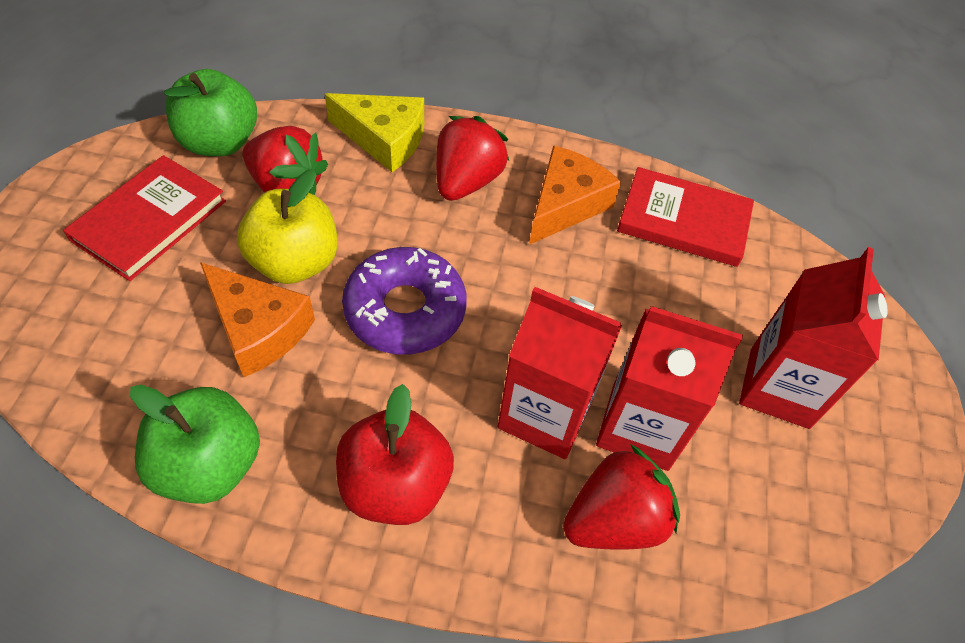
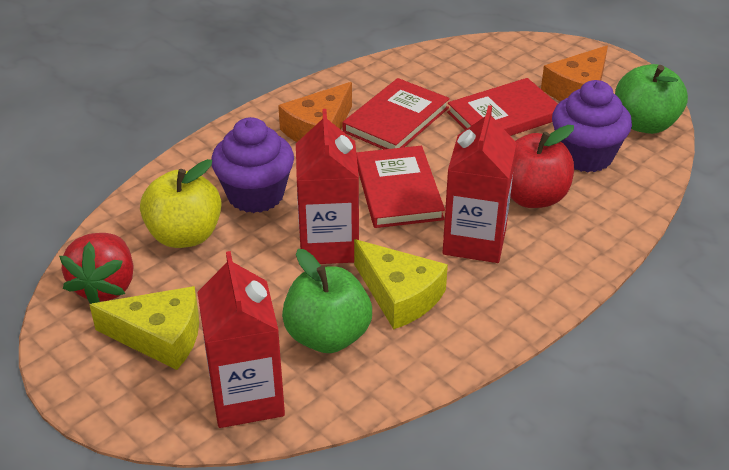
purple cupcake: 0 -> 2
purple donut: 1 -> 0
red book: 2 -> 3
red strawberry: 3 -> 1
yellow cheese: 1 -> 2

